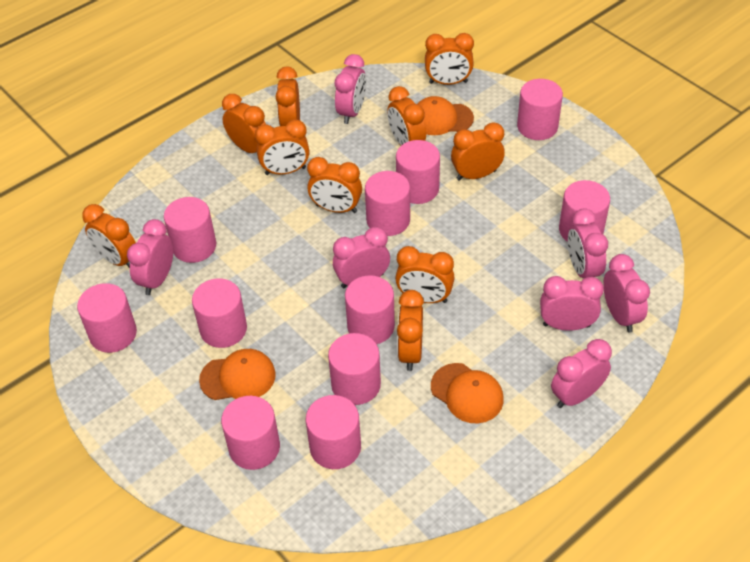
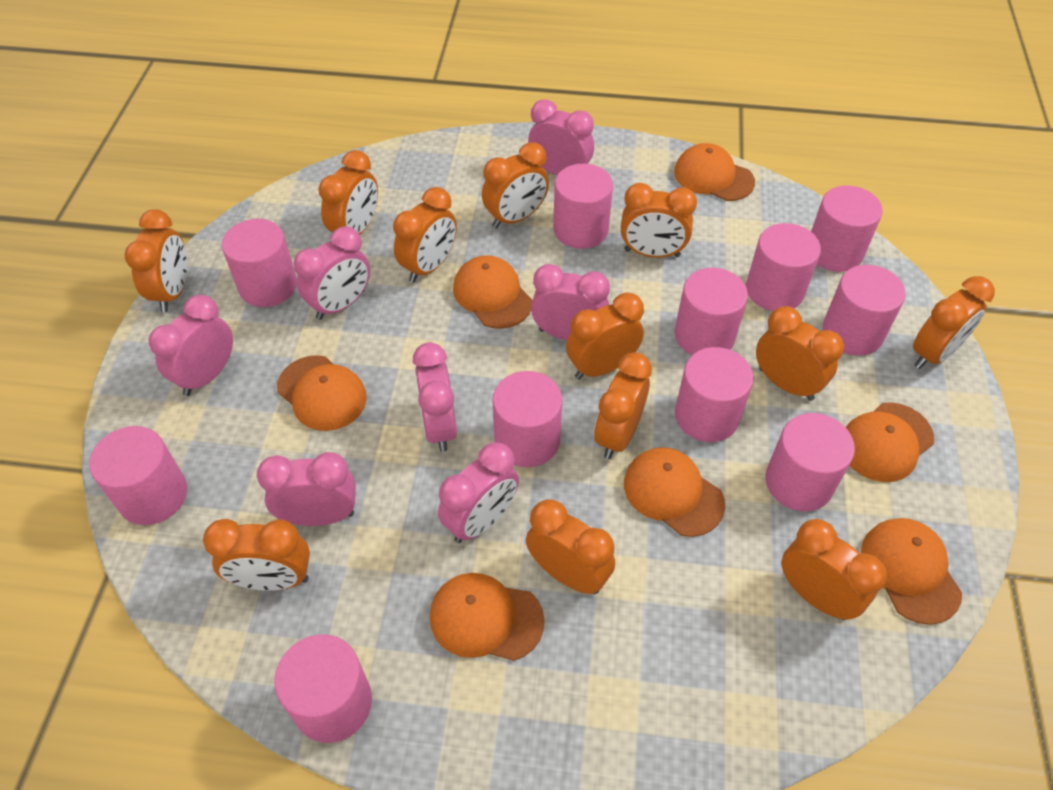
orange cap: 3 -> 7
orange clock: 10 -> 12

